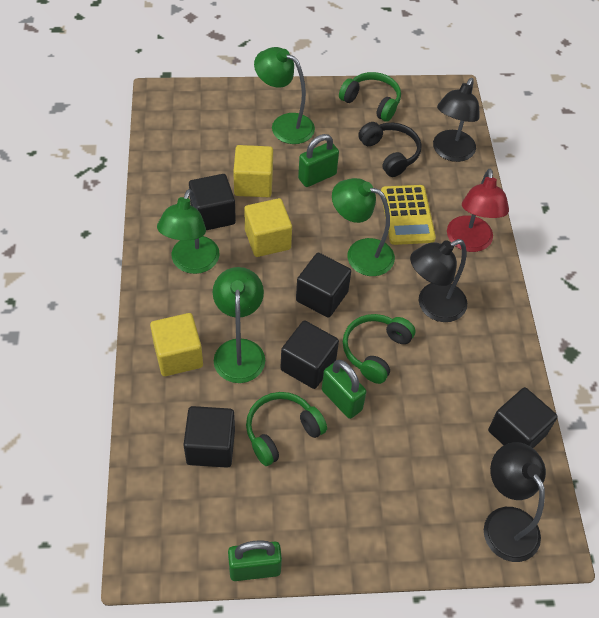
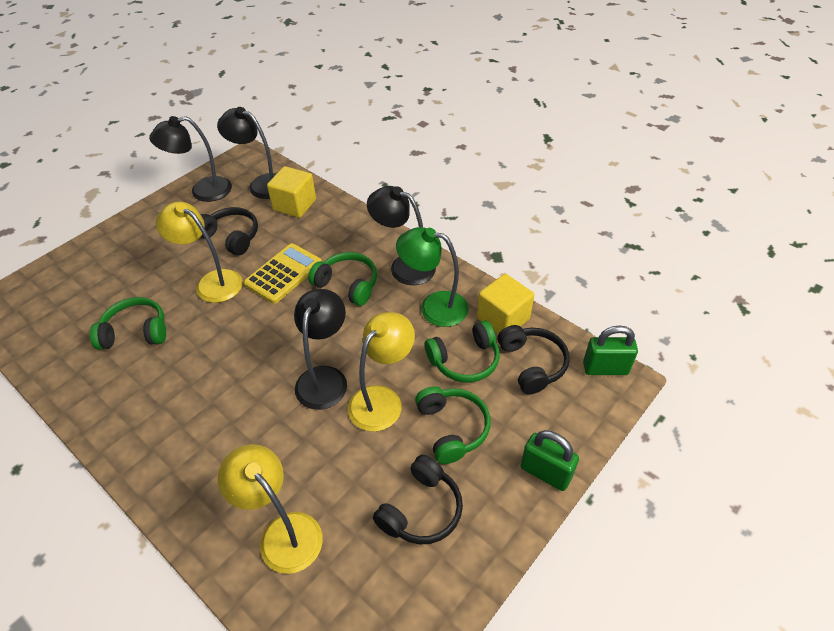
black cube: 5 -> 0
black headphones: 1 -> 3
black lamp: 3 -> 4
green headphones: 3 -> 4
green lamp: 4 -> 1
green padlock: 3 -> 2
red lamp: 1 -> 0
yellow cube: 3 -> 2
yellow lamp: 0 -> 3

